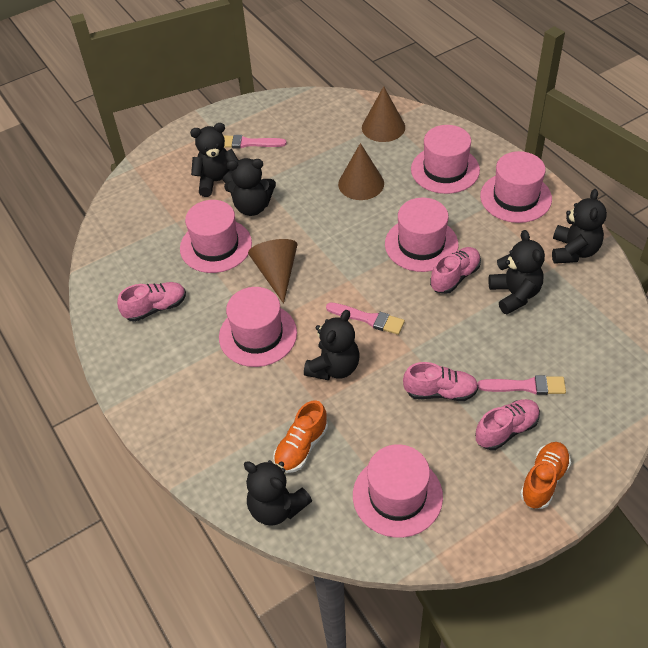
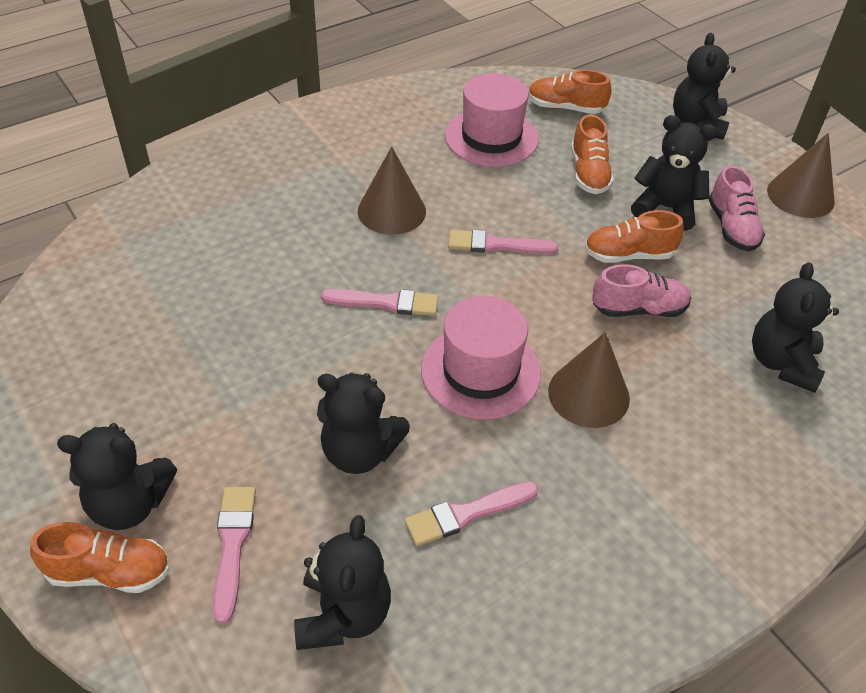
orange shoe: 2 -> 4
pink brush: 3 -> 4
pink hat: 6 -> 2
pink shoe: 4 -> 2

